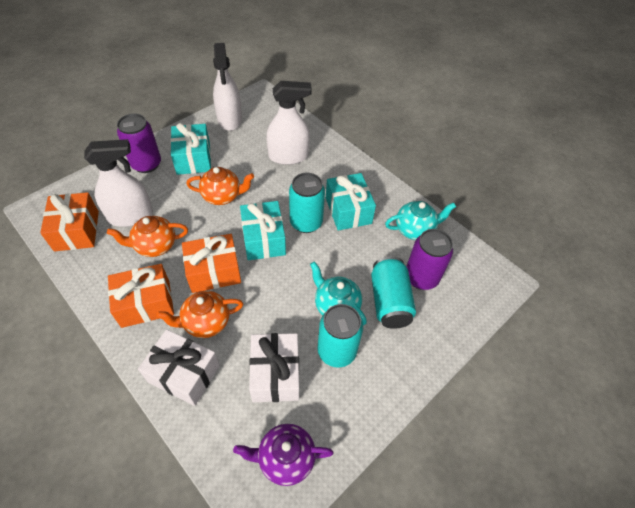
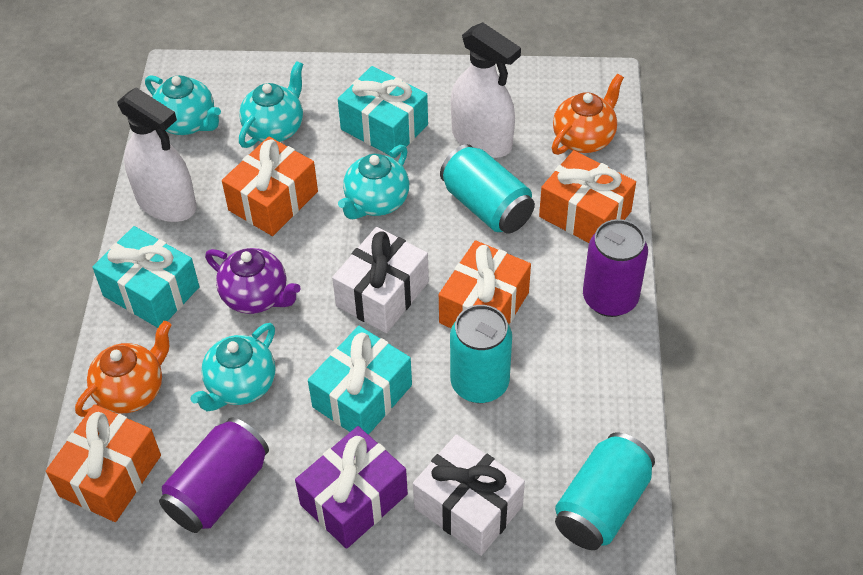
orange gift: 3 -> 4
orange teapot: 3 -> 2
purple gift: 0 -> 1
turquoise teapot: 2 -> 4
white spray bottle: 3 -> 2

